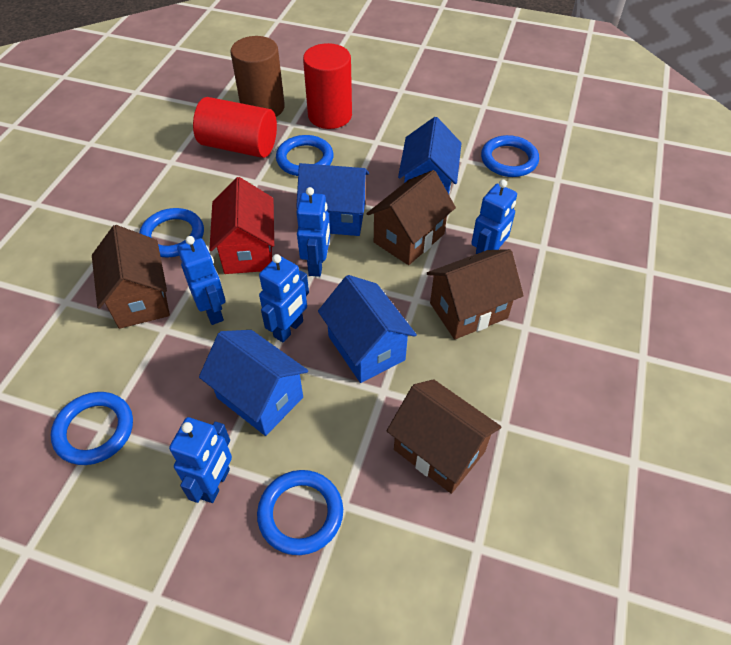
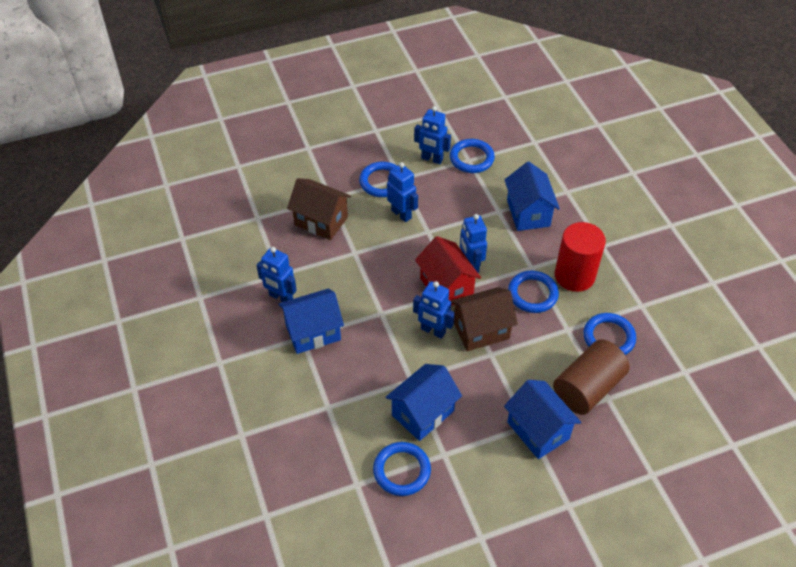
brown house: 4 -> 2
red cylinder: 2 -> 1

